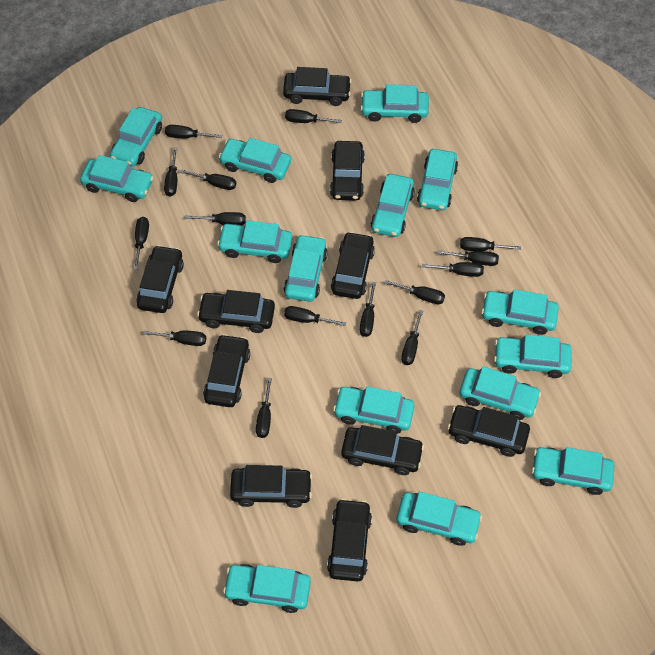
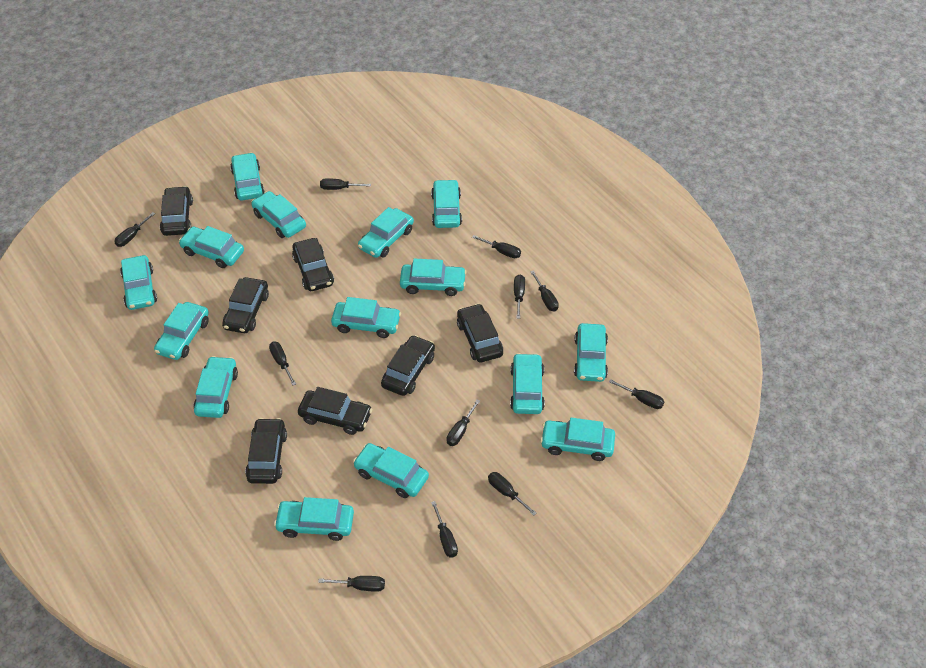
black car: 10 -> 7
black screwdriver: 15 -> 11

